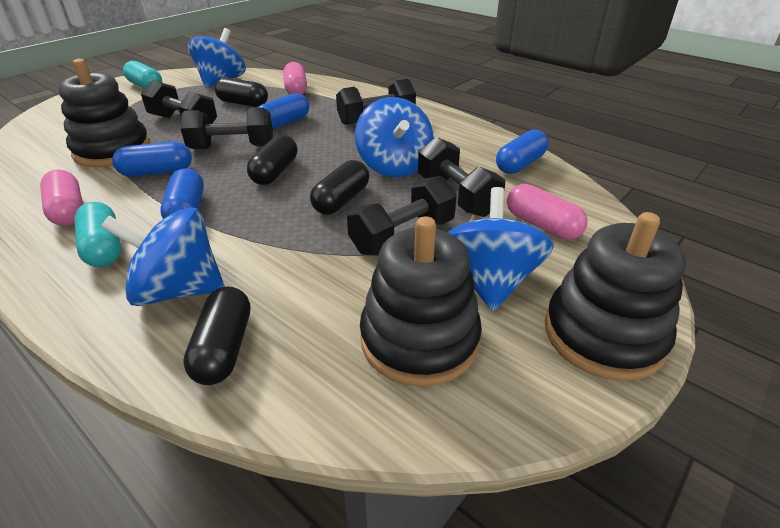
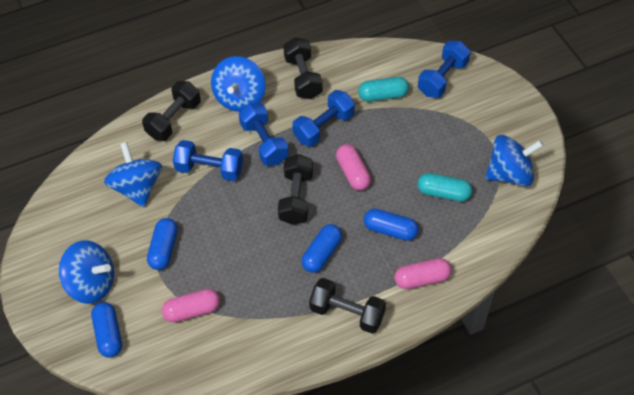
black capsule: 4 -> 0
black dumbbell: 5 -> 4
black stacking toy: 3 -> 0
blue dumbbell: 0 -> 4

